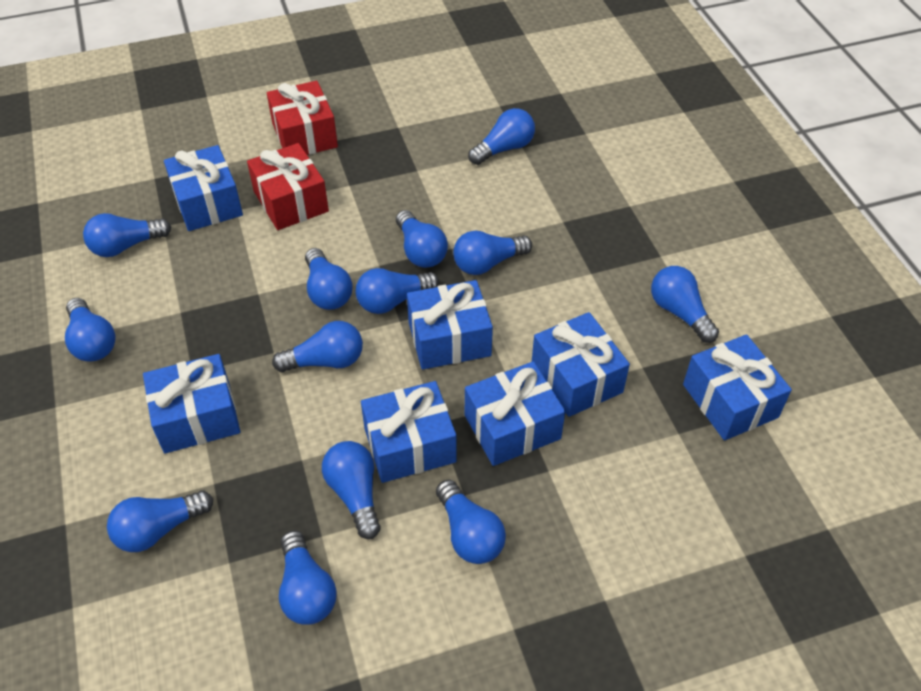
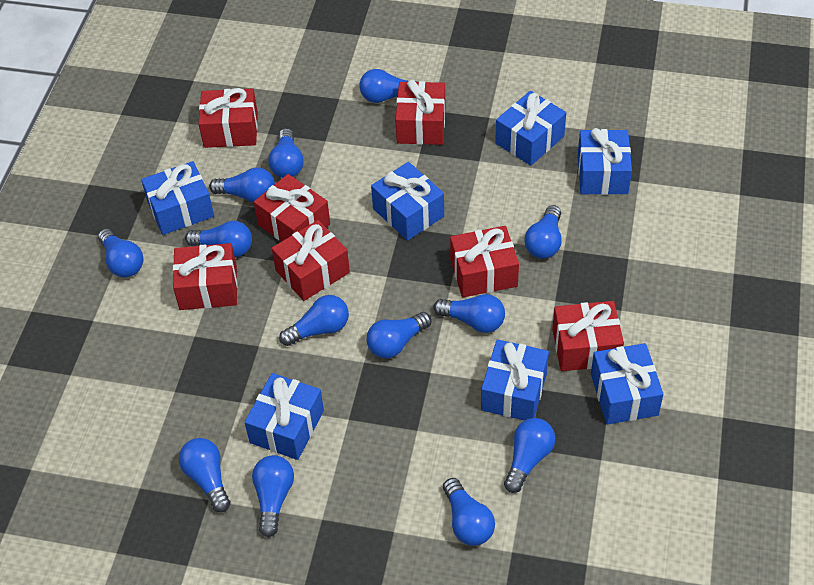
red gift: 2 -> 7

